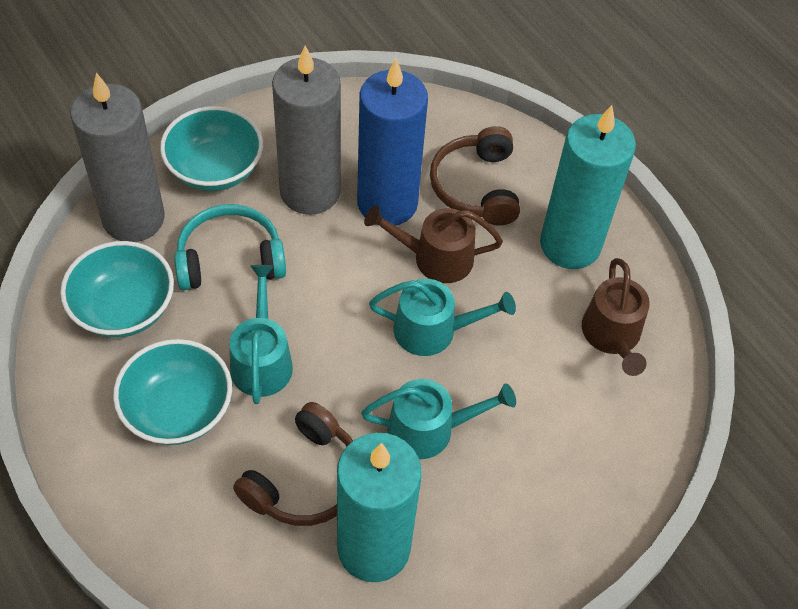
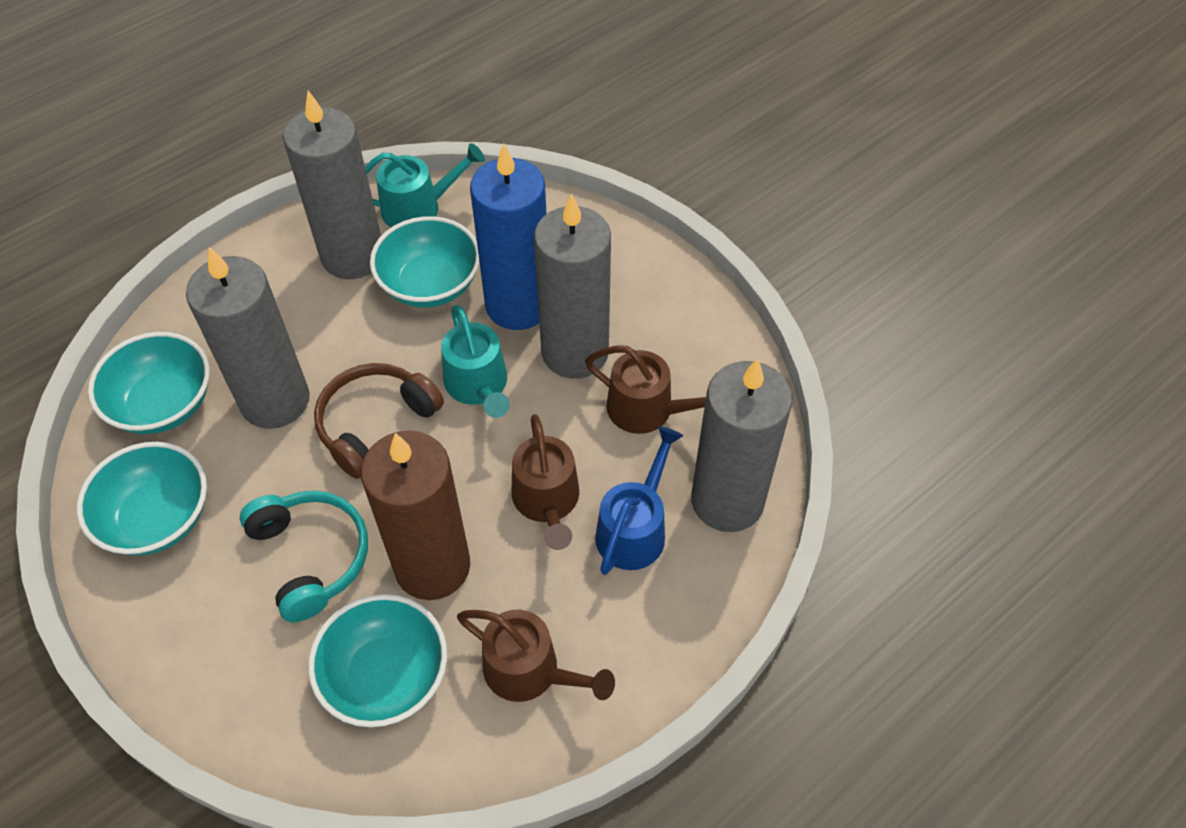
blue watering can: 0 -> 1
brown candle: 0 -> 1
brown headphones: 2 -> 1
brown watering can: 2 -> 3
grey candle: 2 -> 4
turquoise bowl: 3 -> 4
turquoise candle: 2 -> 0
turquoise watering can: 3 -> 2

